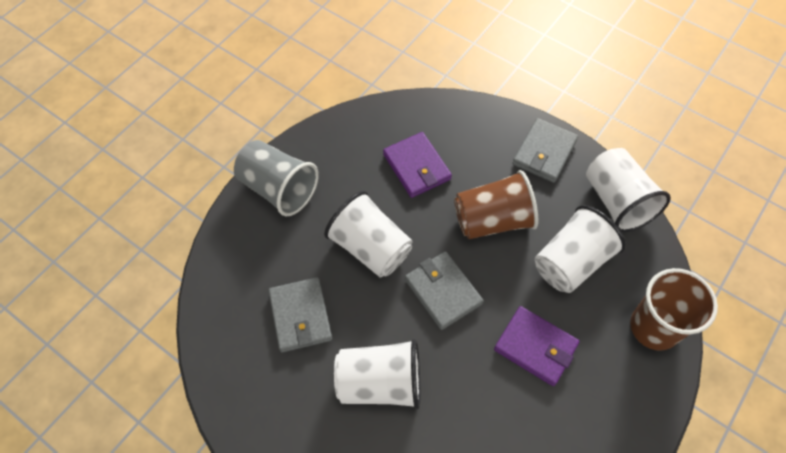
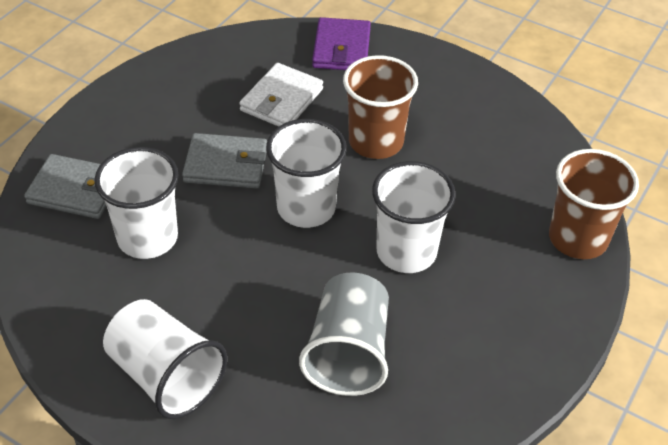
grey wallet: 3 -> 2
purple wallet: 2 -> 1
white wallet: 0 -> 1

